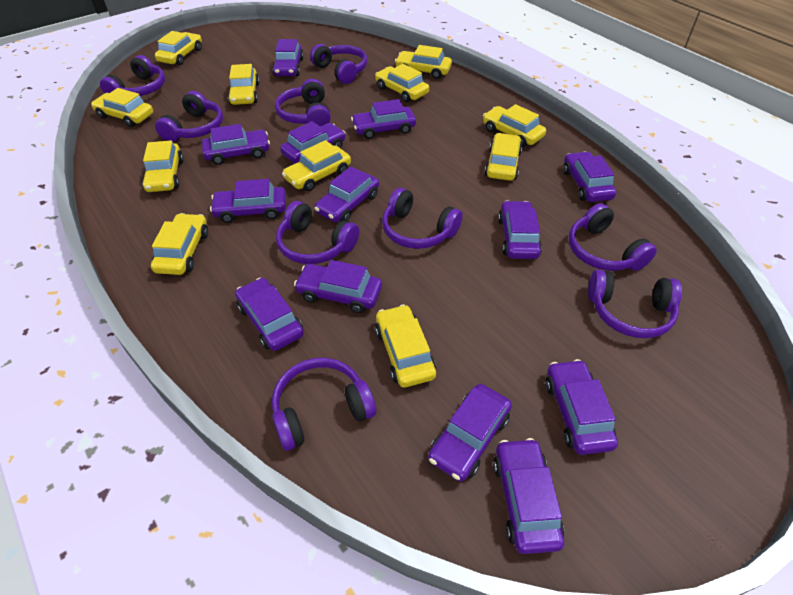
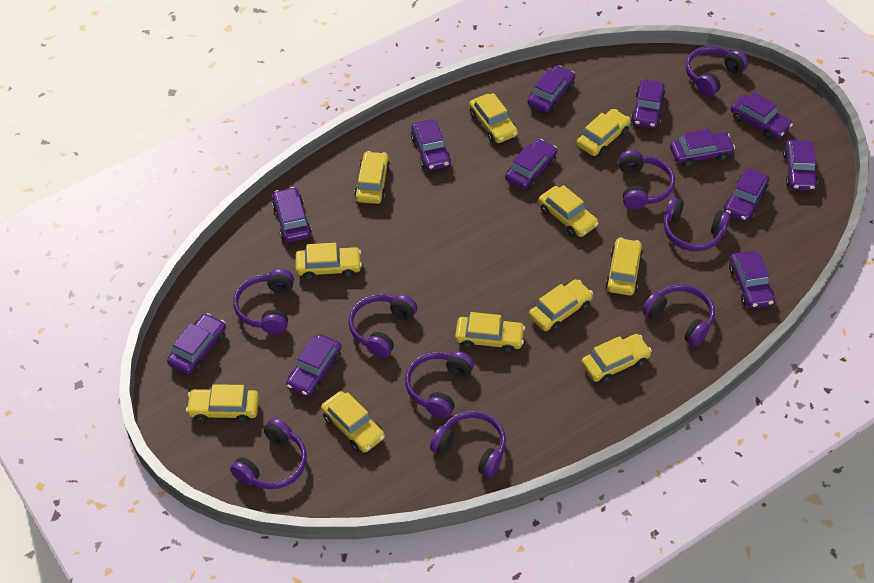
purple car: 13 -> 12

